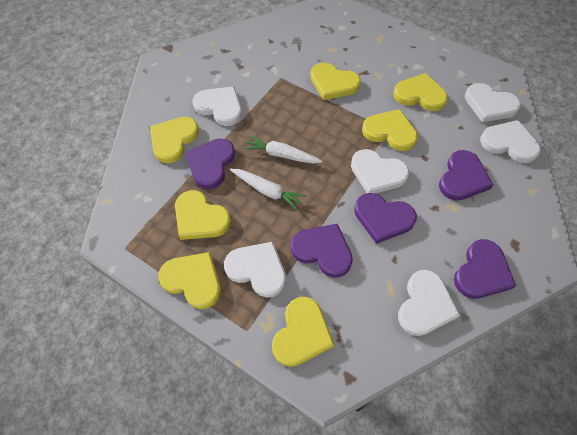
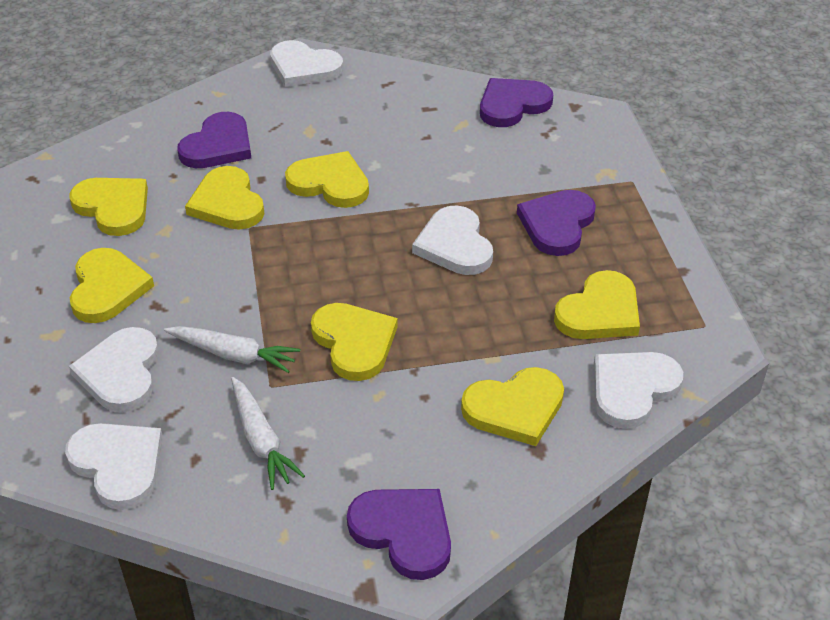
purple heart: 5 -> 4
white heart: 6 -> 5

